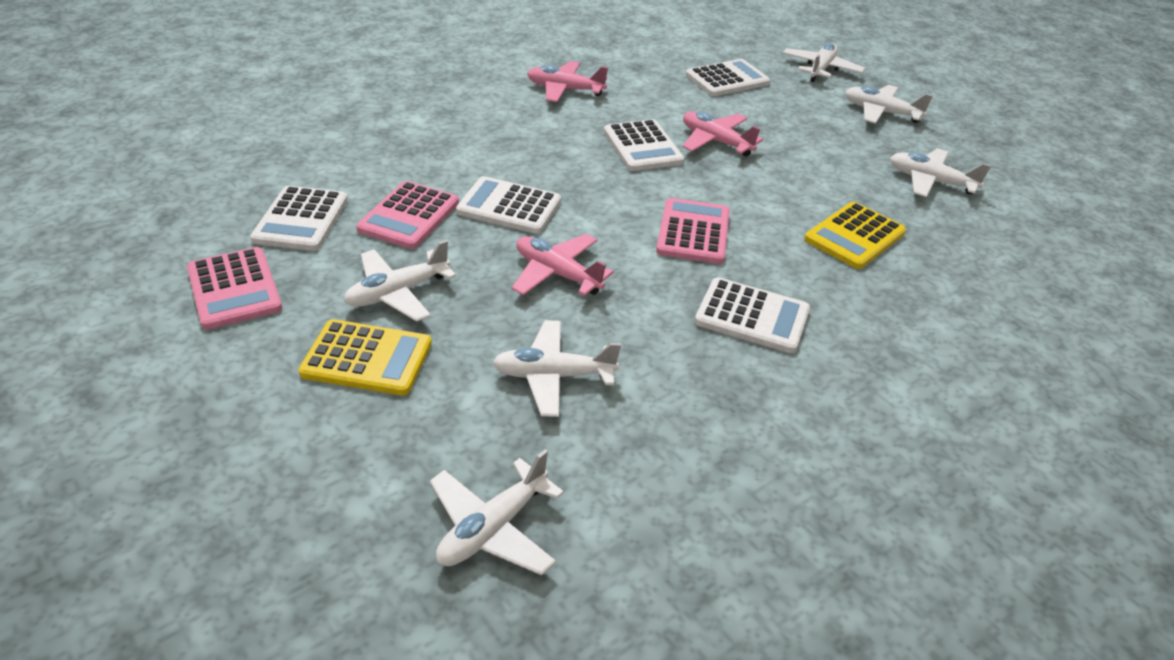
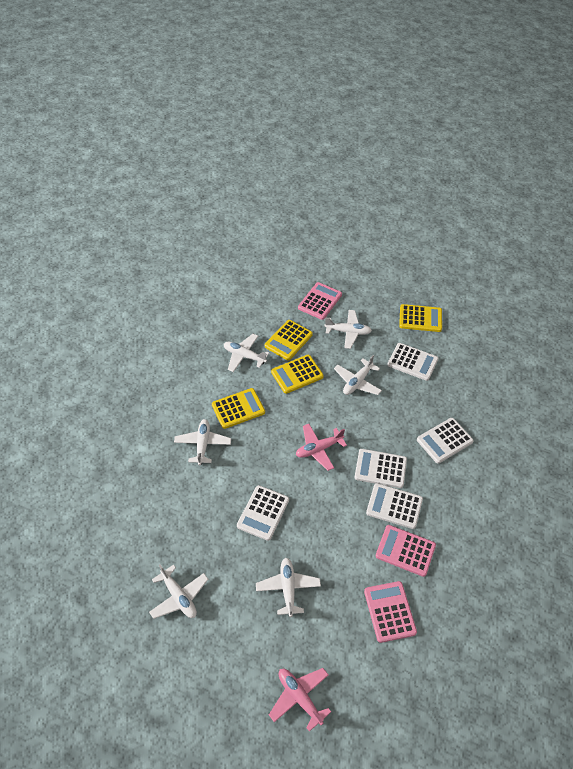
pink plane: 3 -> 2
yellow calculator: 2 -> 4

